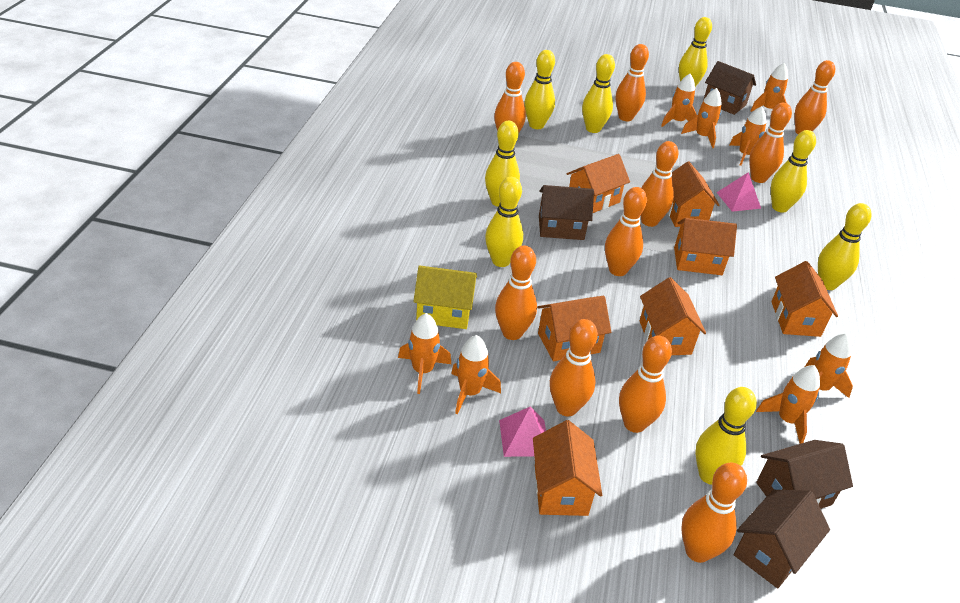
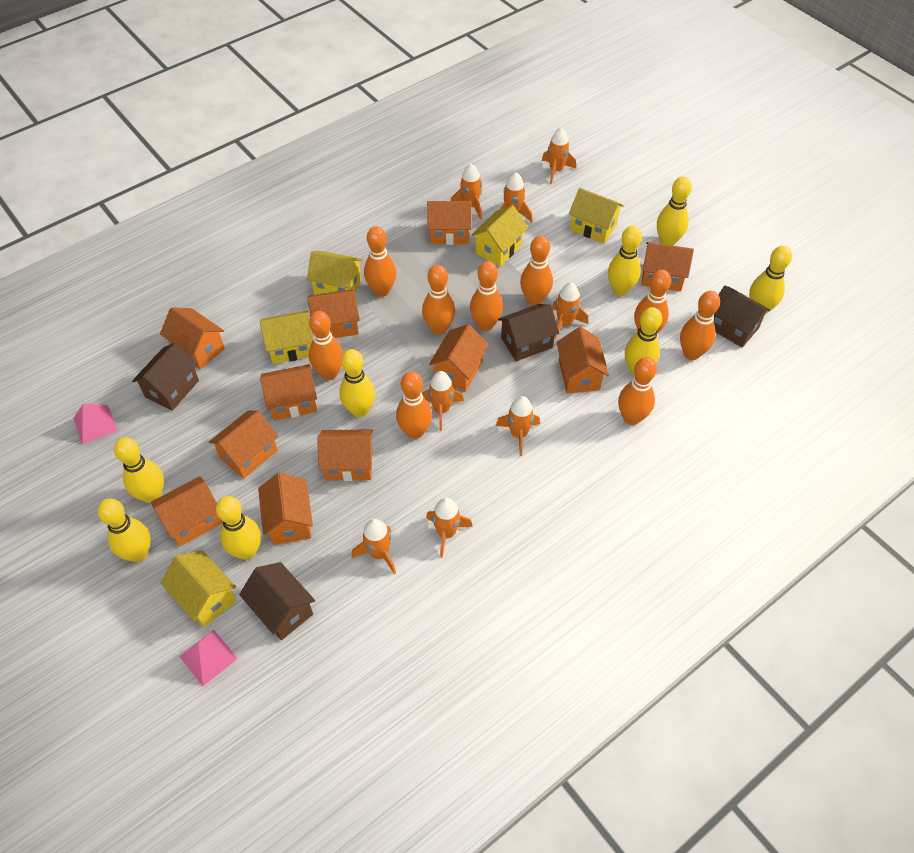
orange bowling pin: 10 -> 9
orange house: 7 -> 11
yellow house: 1 -> 5

